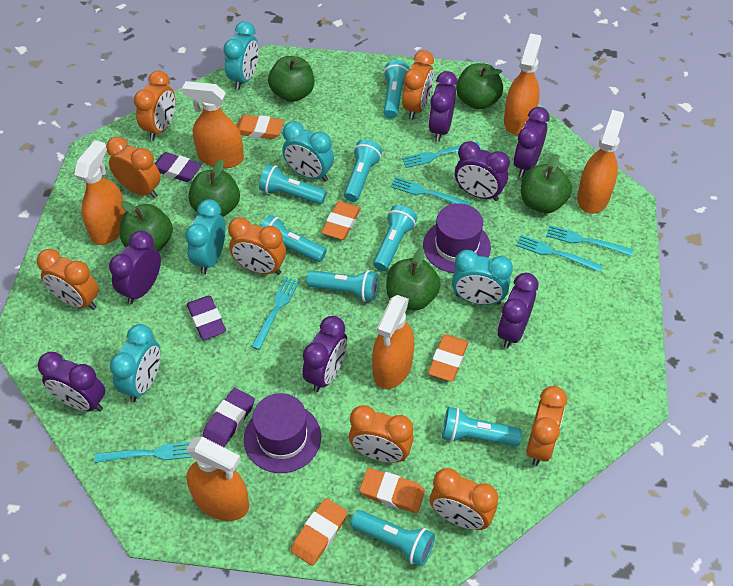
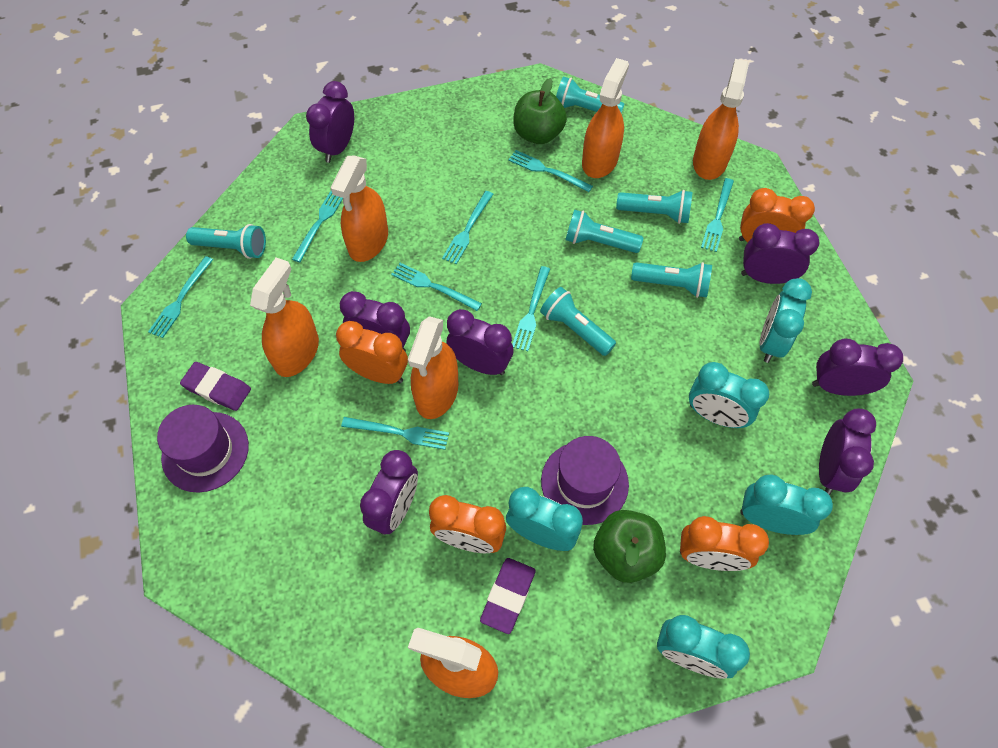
green apple: 6 -> 2
orange clock: 8 -> 4
orange eraser: 5 -> 0
purple eraser: 3 -> 2
turquoise flashlight: 8 -> 6
turquoise fork: 6 -> 8

